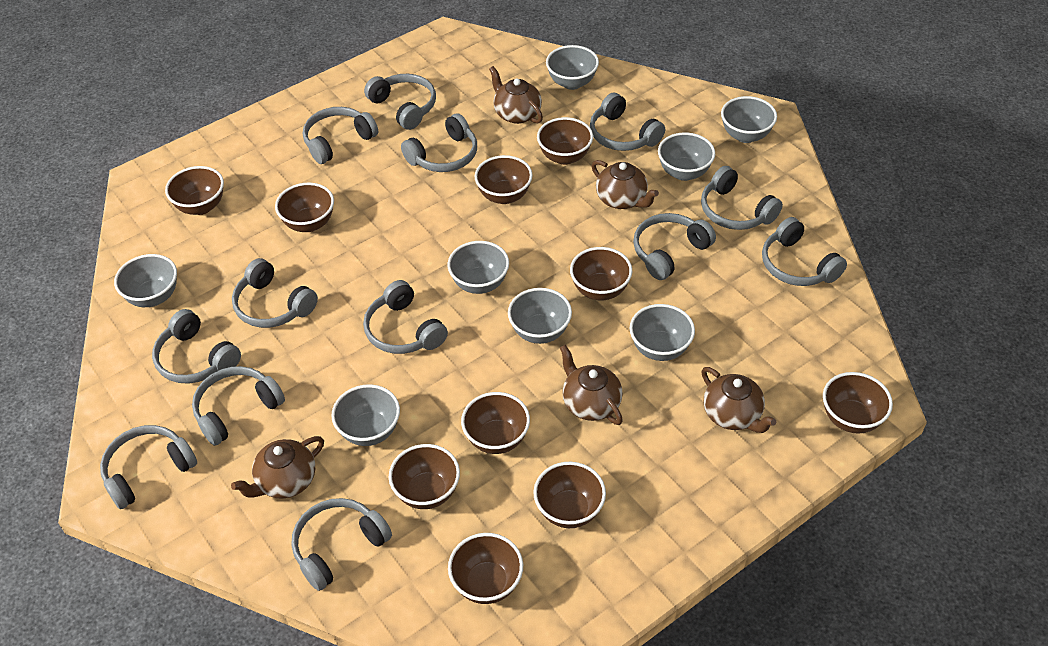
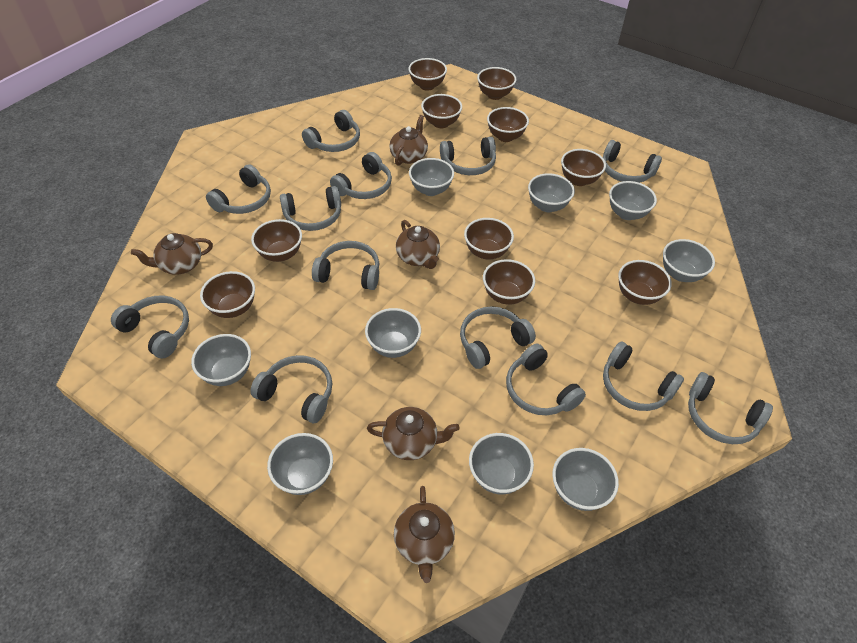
grey bowl: 8 -> 9

